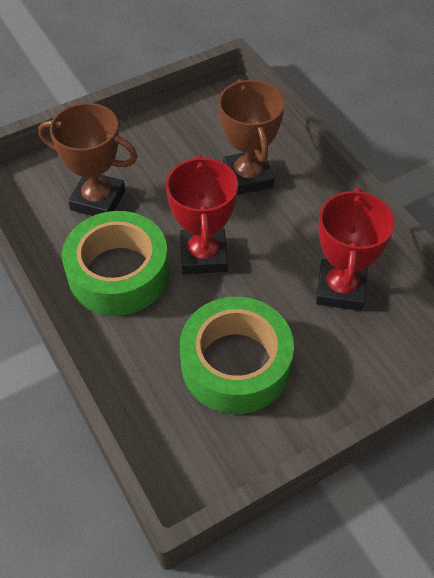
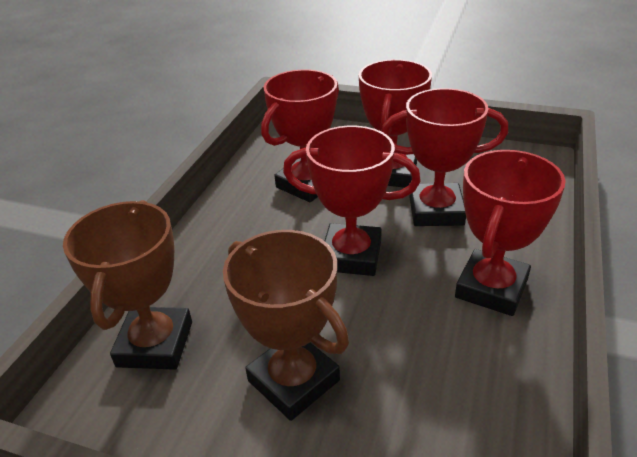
green tape: 2 -> 0
red trophy: 2 -> 5

